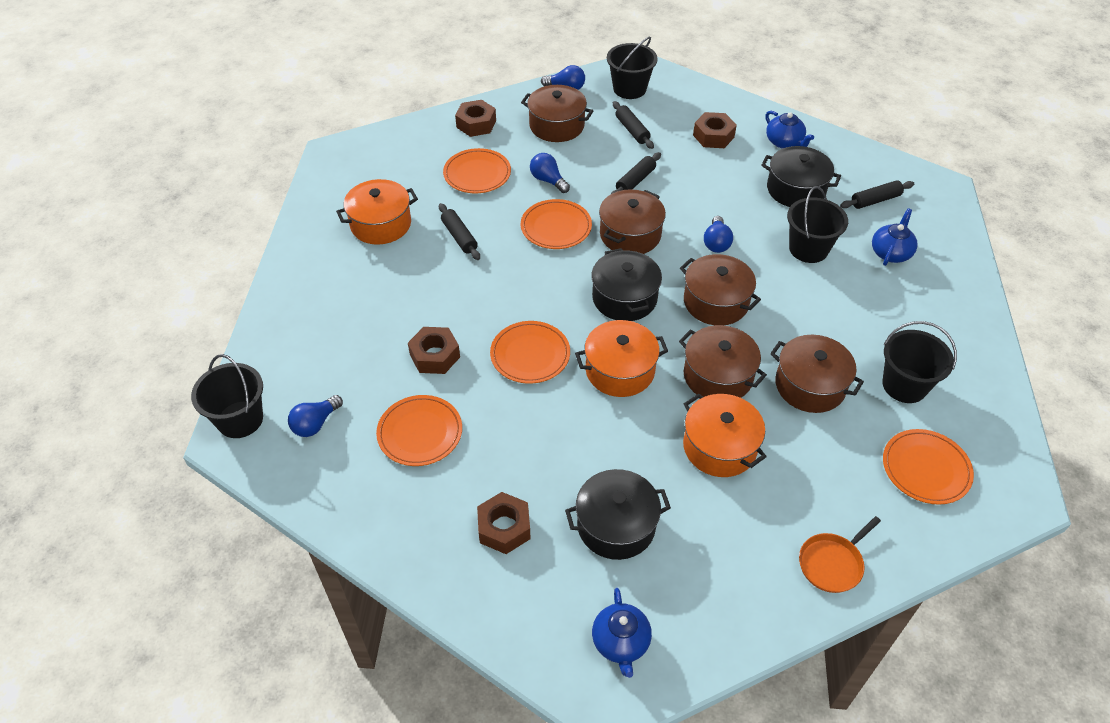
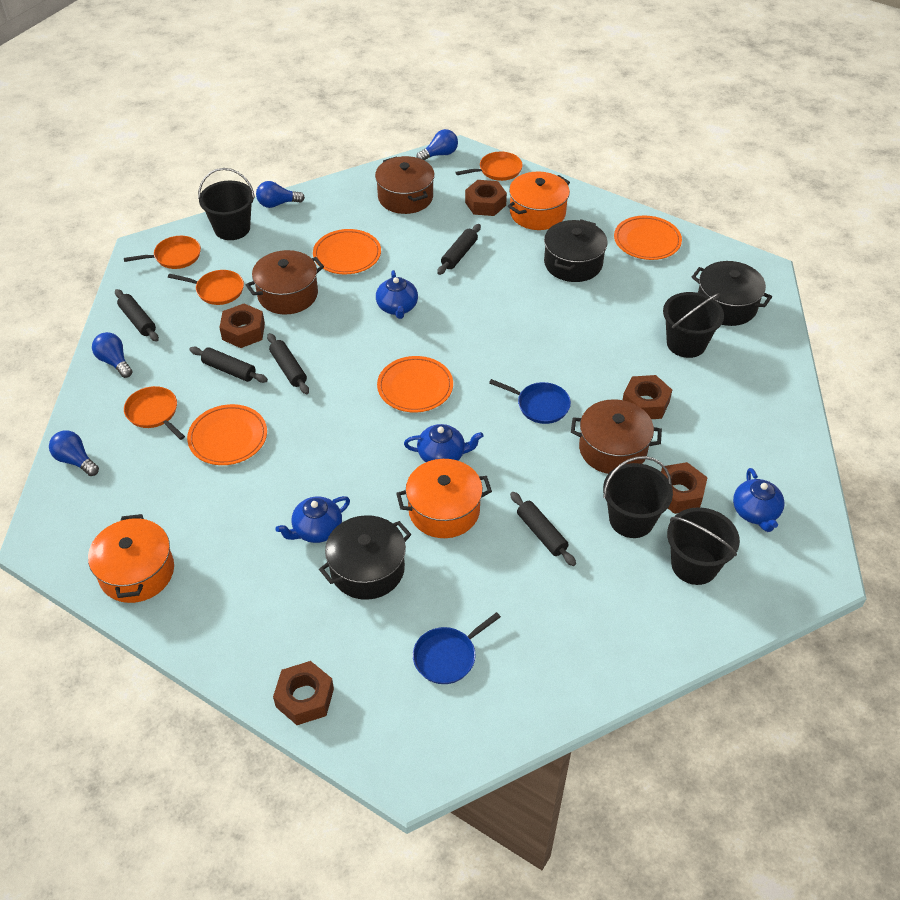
black rolling pin: 4 -> 5
blue pan: 0 -> 2
blue teapot: 3 -> 4
brown nut: 4 -> 5
brown pot: 5 -> 3
orange pan: 1 -> 4
orange plate: 5 -> 4

